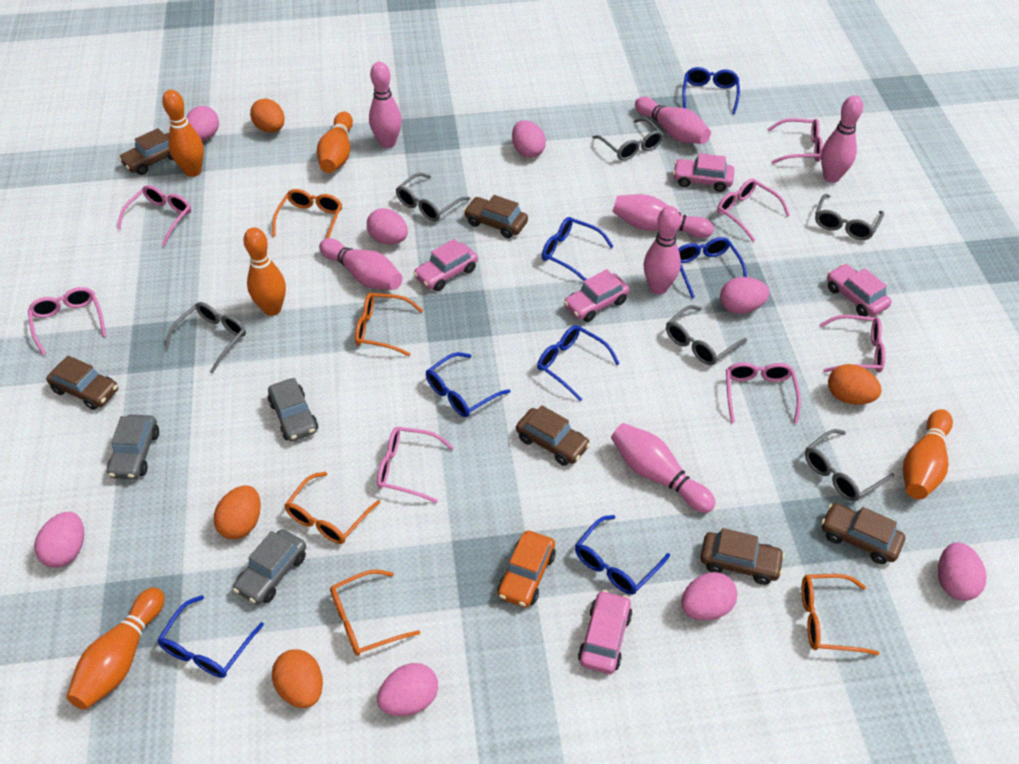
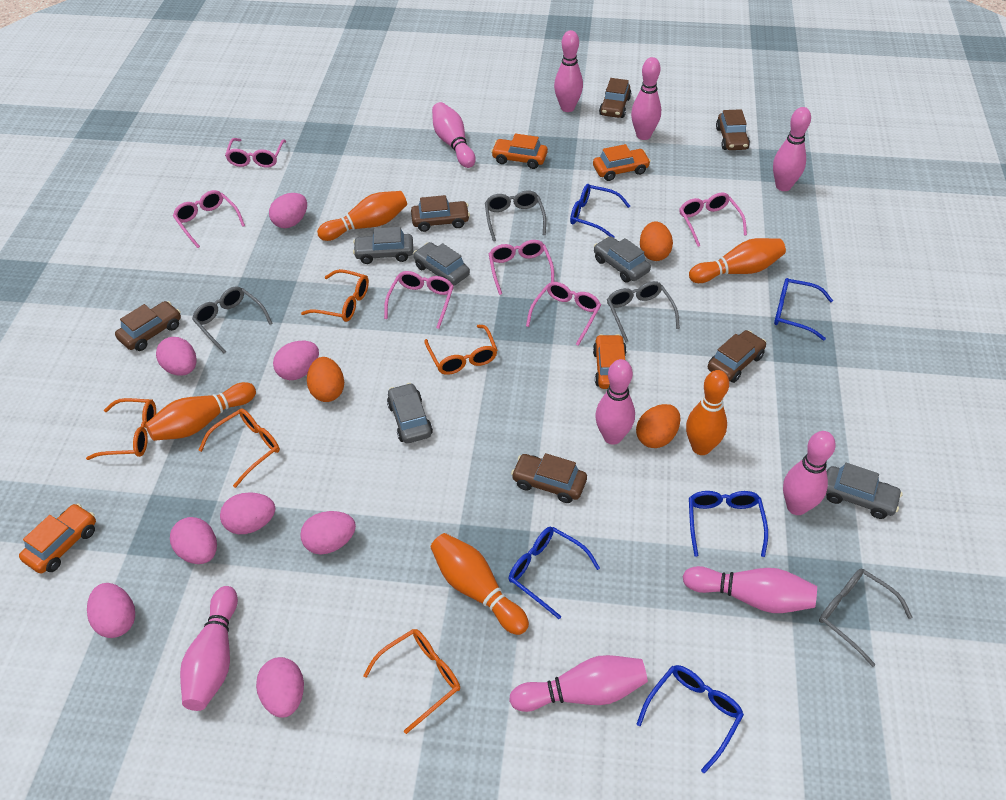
blue glasses: 7 -> 5
grey car: 3 -> 5
grey glasses: 6 -> 4
orange car: 1 -> 4
orange egg: 4 -> 3
pink bowling pin: 7 -> 9
pink car: 5 -> 0
pink glasses: 7 -> 6

